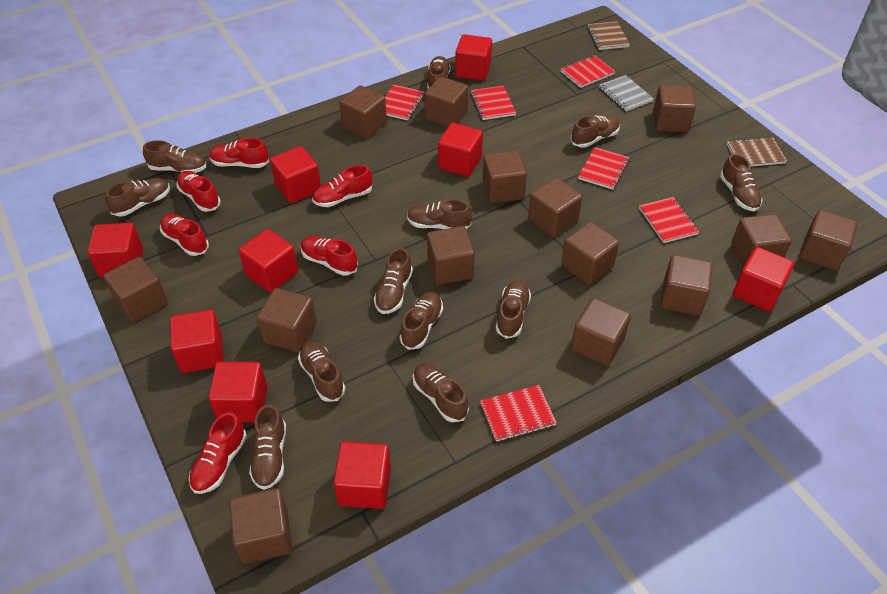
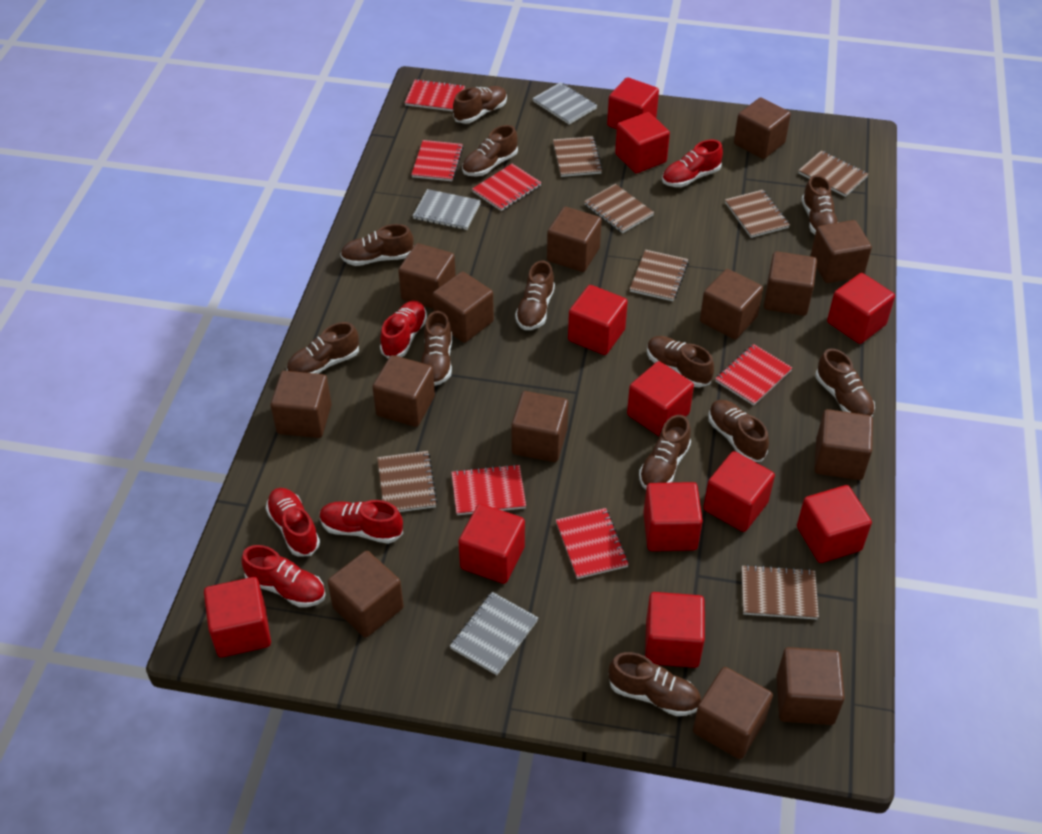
brown notebook: 2 -> 7
grey notebook: 1 -> 3
red cube: 9 -> 11
red shoe: 6 -> 5

